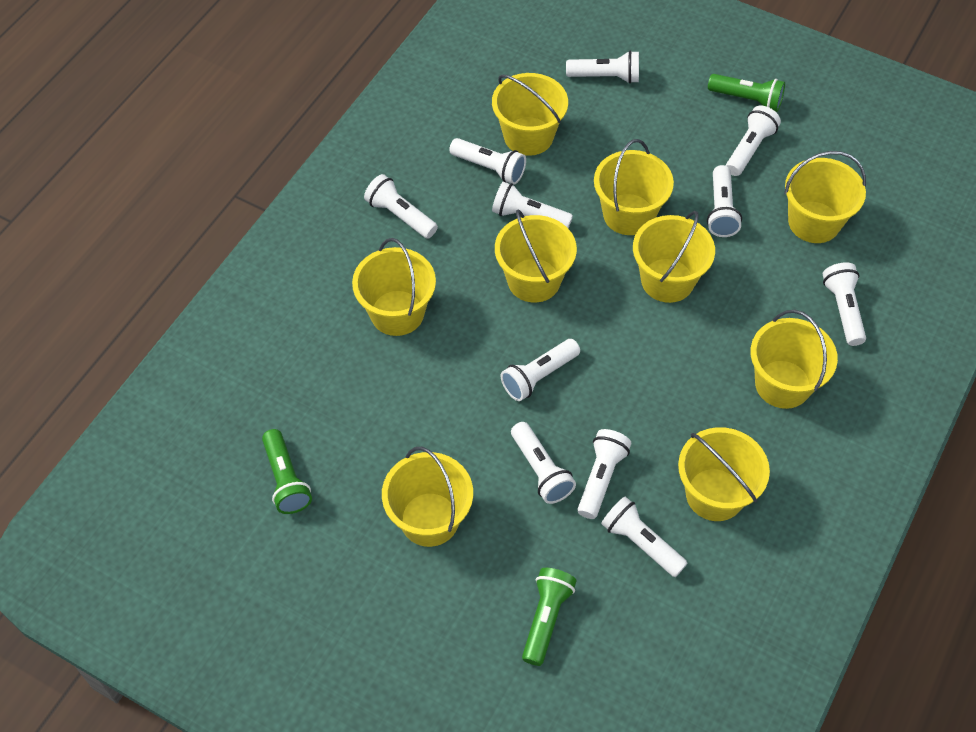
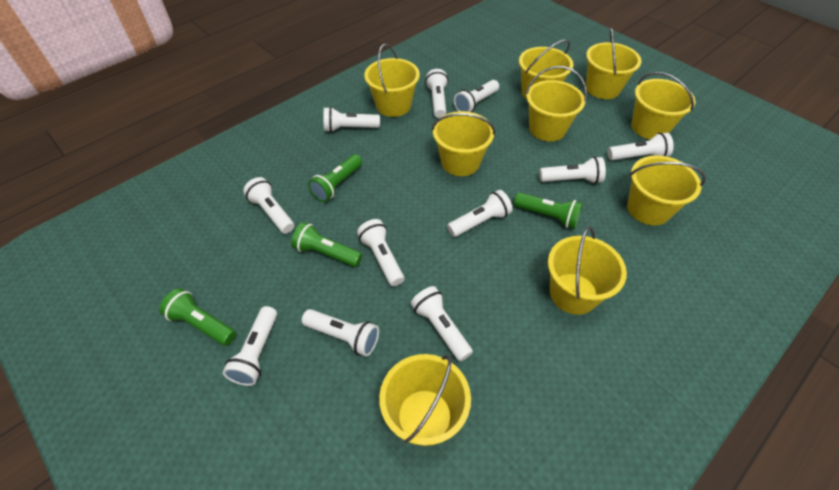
green flashlight: 3 -> 4

